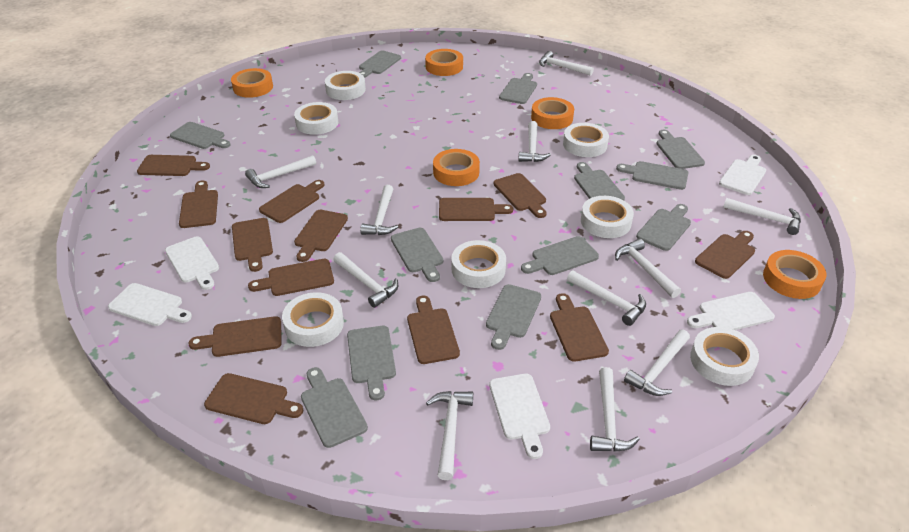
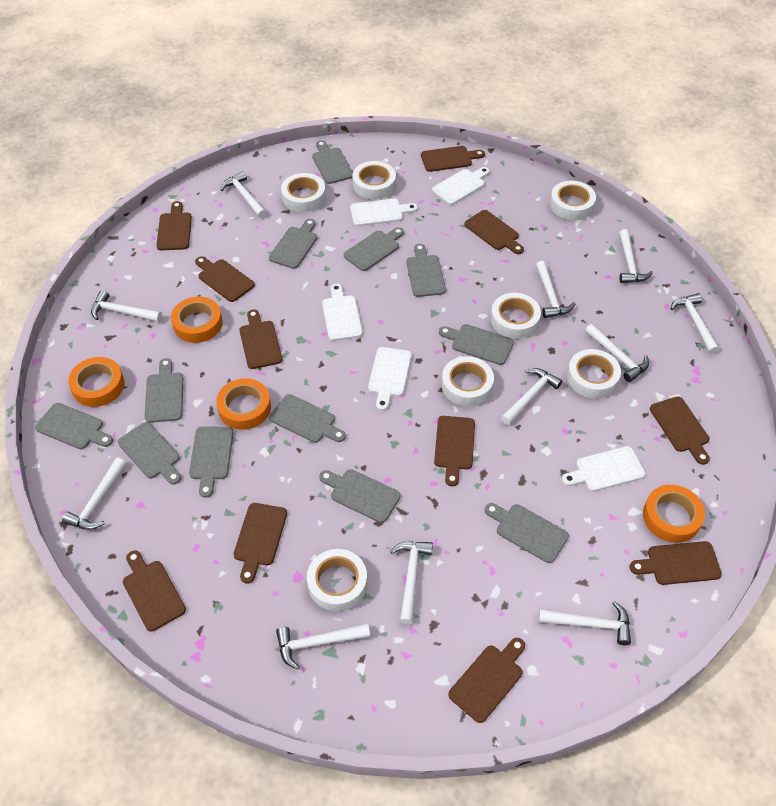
brown cutting board: 13 -> 11
orange tape: 5 -> 4

